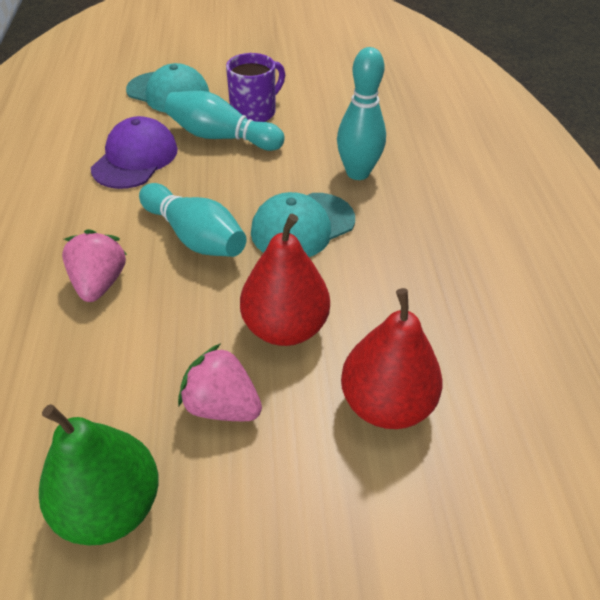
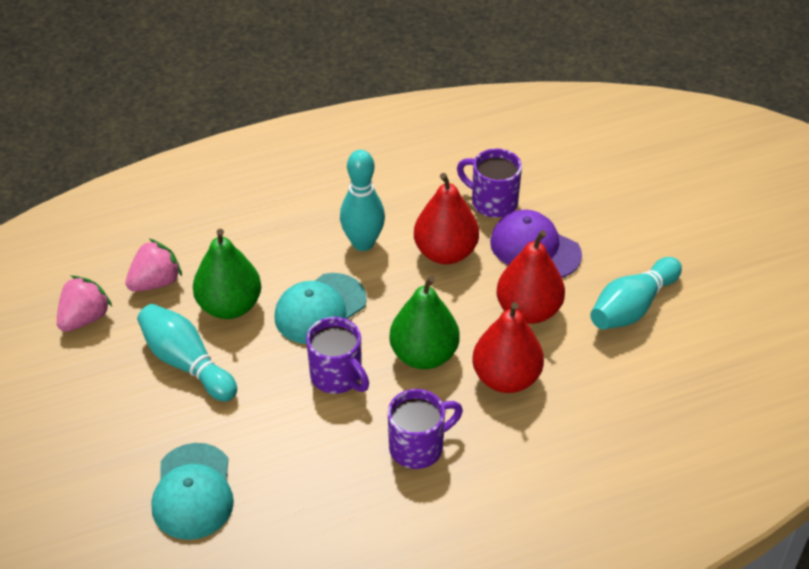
green pear: 1 -> 2
purple mug: 1 -> 3
red pear: 2 -> 3

